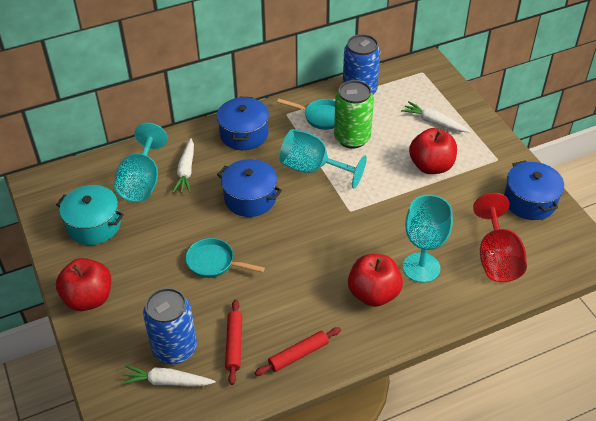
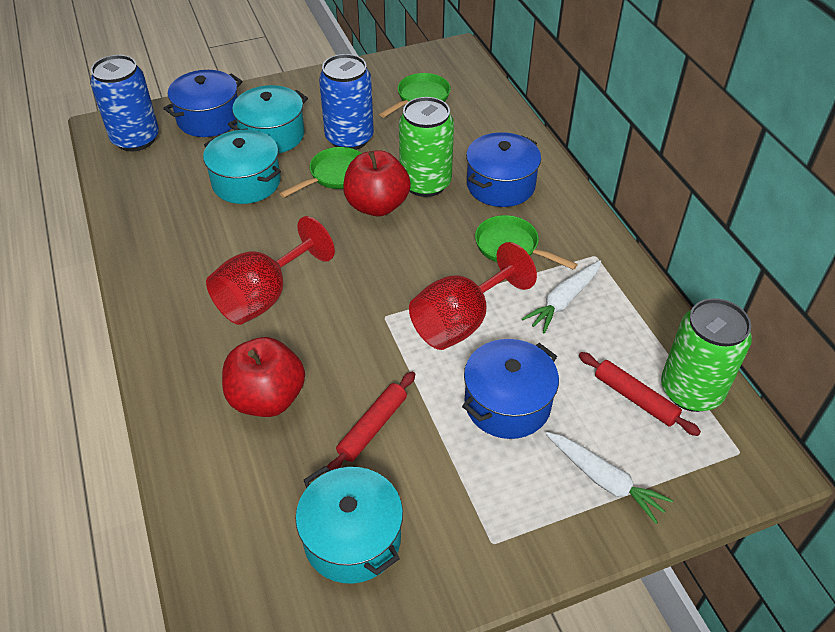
green can: 1 -> 2
green pan: 0 -> 3
red apple: 3 -> 2
red goblet: 1 -> 2
turquoise goblet: 3 -> 0
turquoise pan: 2 -> 0
turquoise pot: 1 -> 3
white carrot: 3 -> 2

